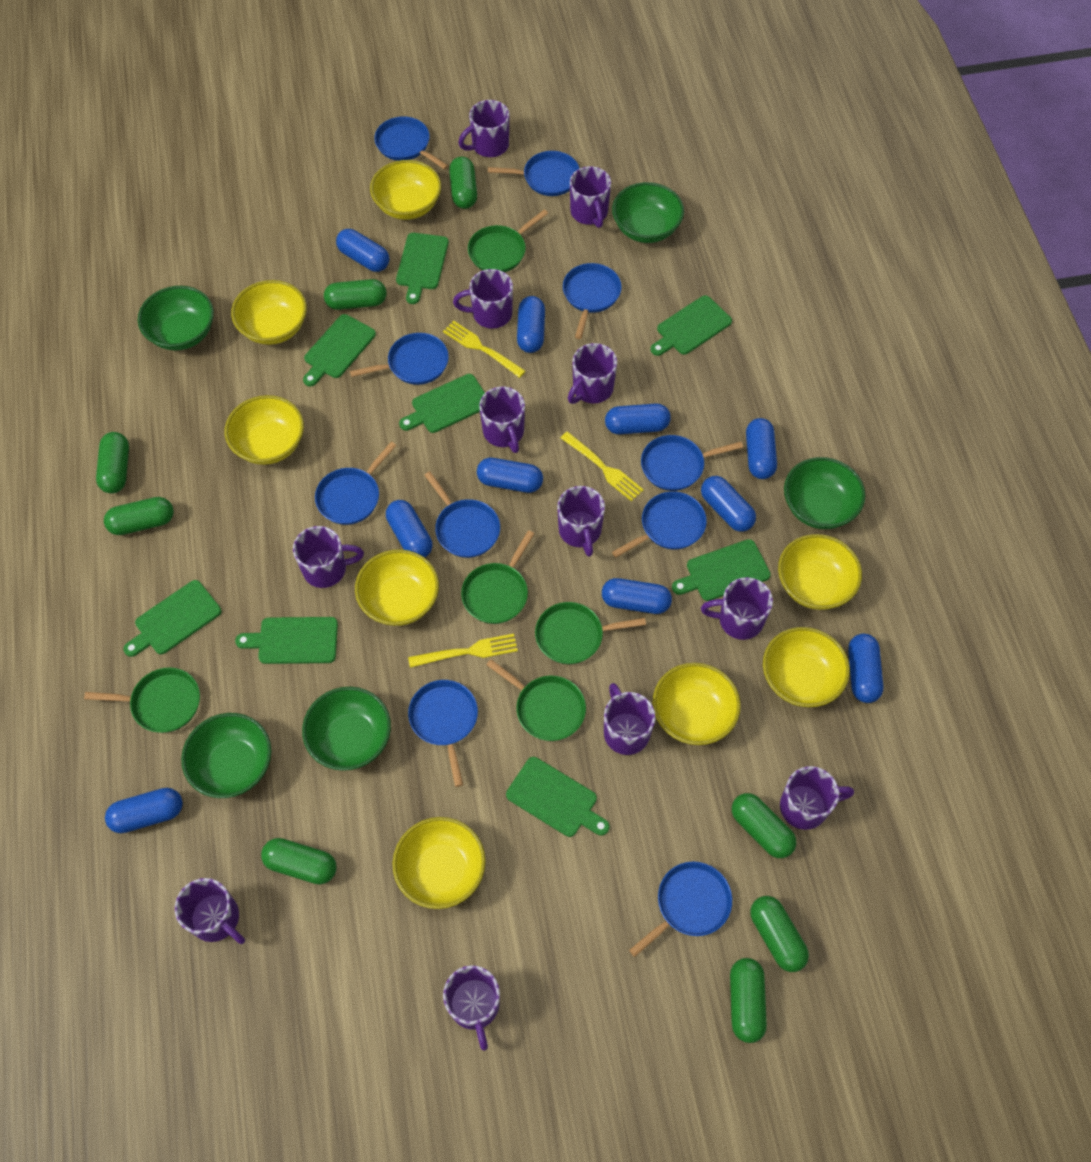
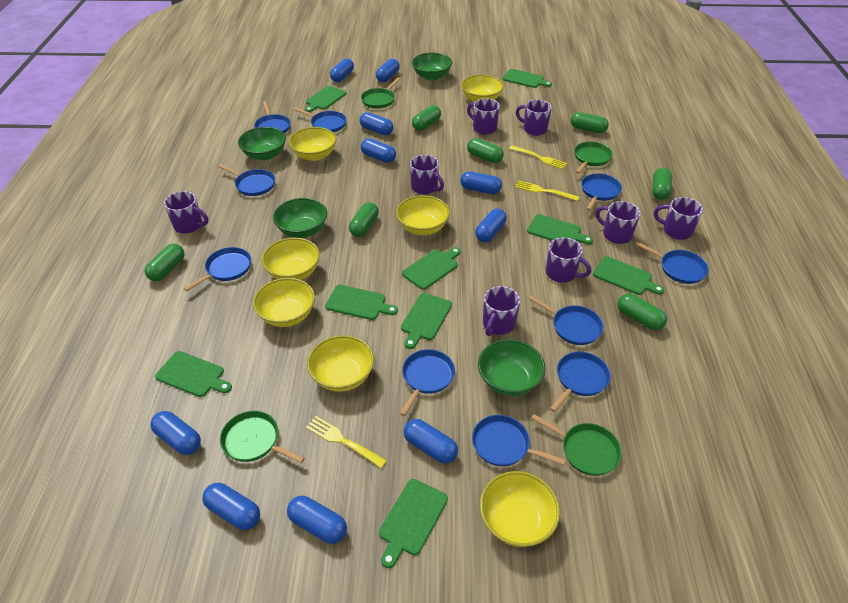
green bowl: 5 -> 4
green capsule: 8 -> 7
green cutting board: 8 -> 9
green pan: 5 -> 4
purple mug: 12 -> 8
yellow bowl: 8 -> 7

